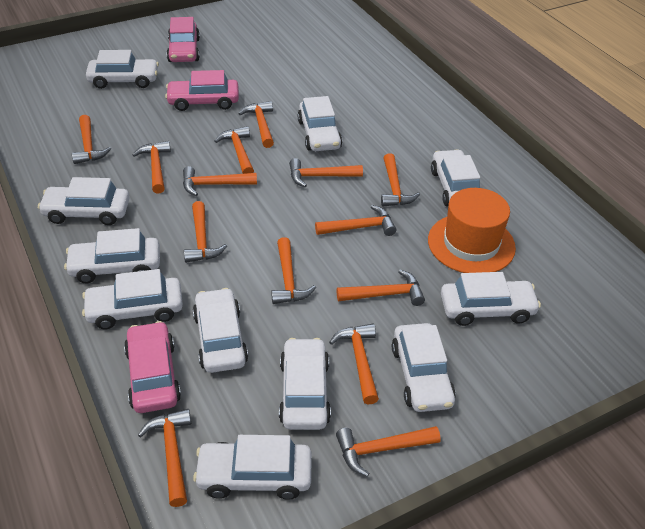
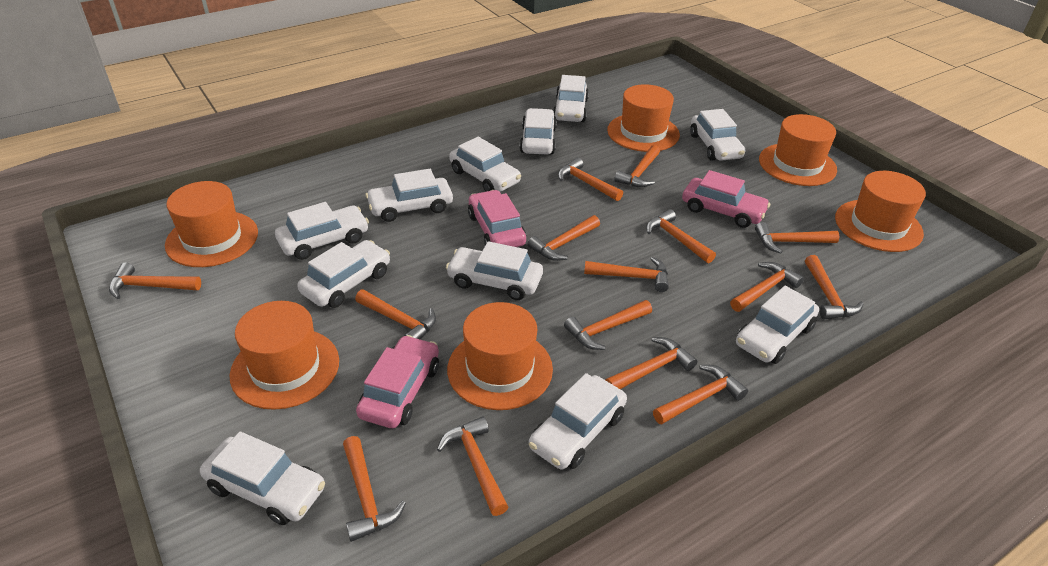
orange hammer: 14 -> 15
orange hat: 1 -> 6

